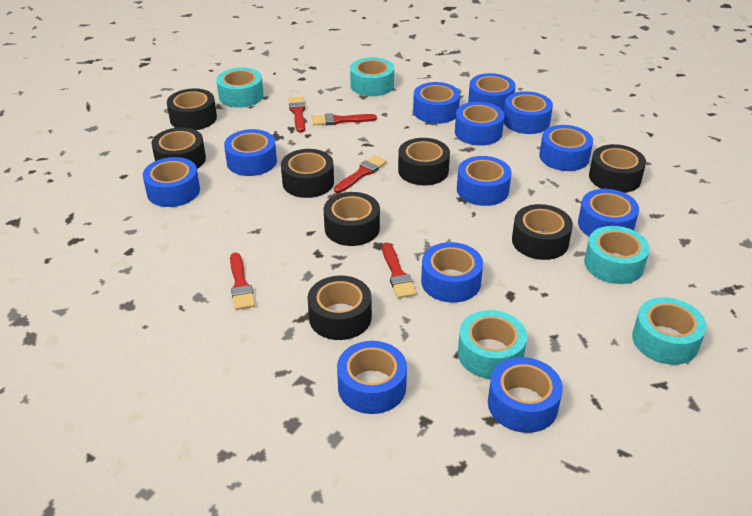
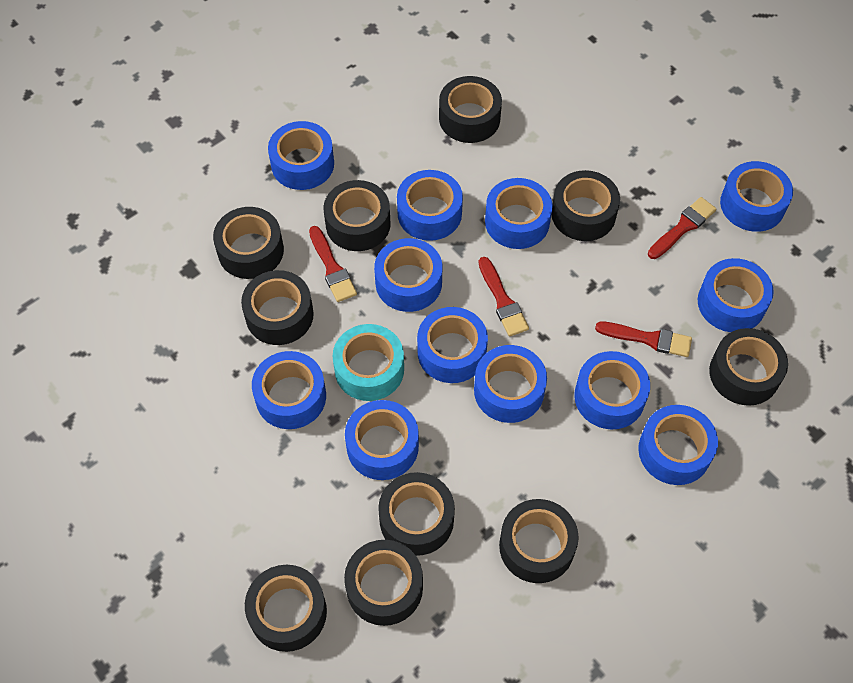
black tape: 8 -> 10
red brush: 5 -> 4
turquoise tape: 5 -> 1

